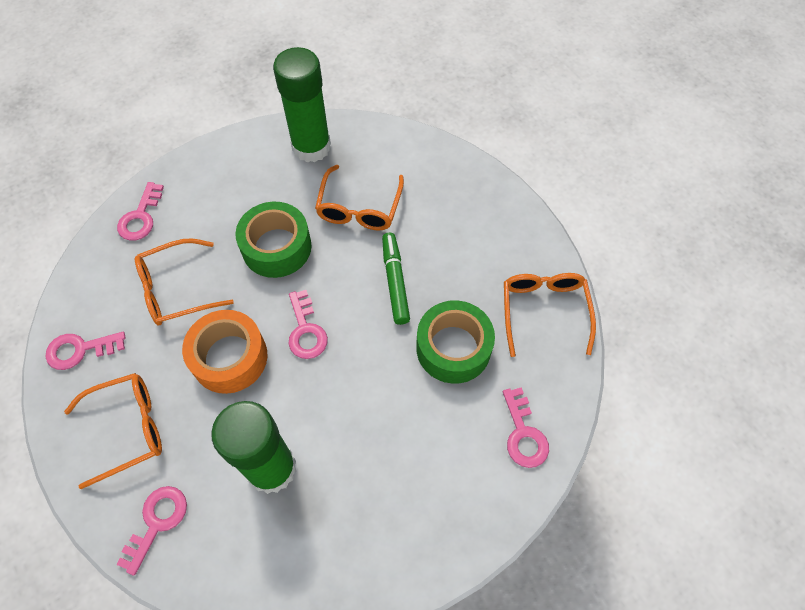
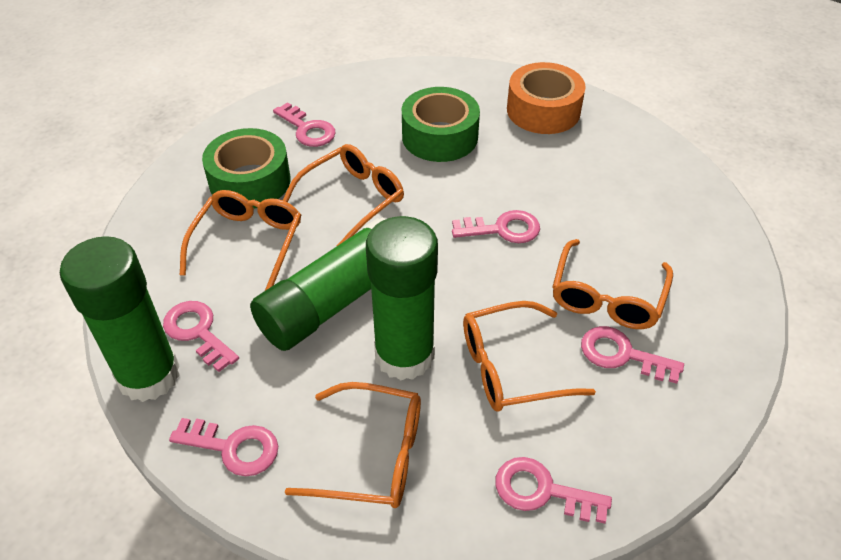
green glue stick: 2 -> 3
green marker: 1 -> 0
orange glasses: 4 -> 5
pink key: 5 -> 6

